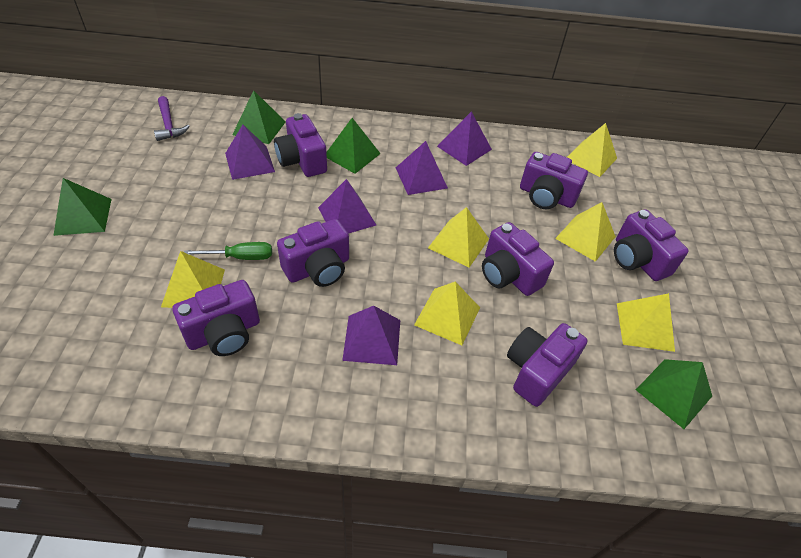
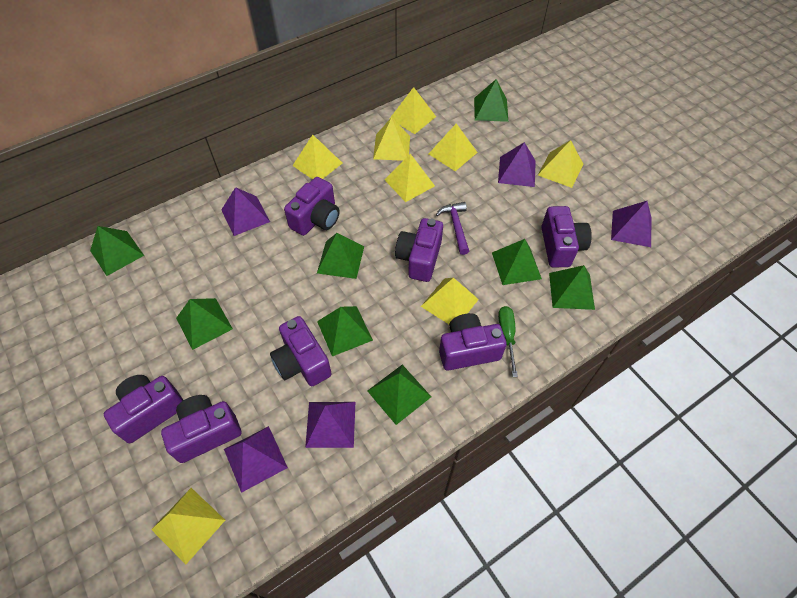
green pyramid: 4 -> 8
yellow pyramid: 6 -> 8

